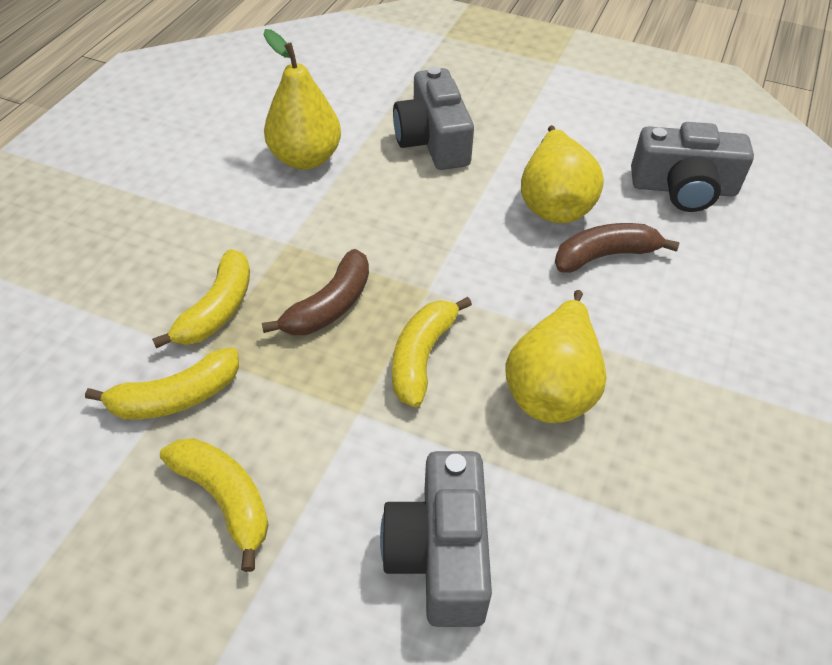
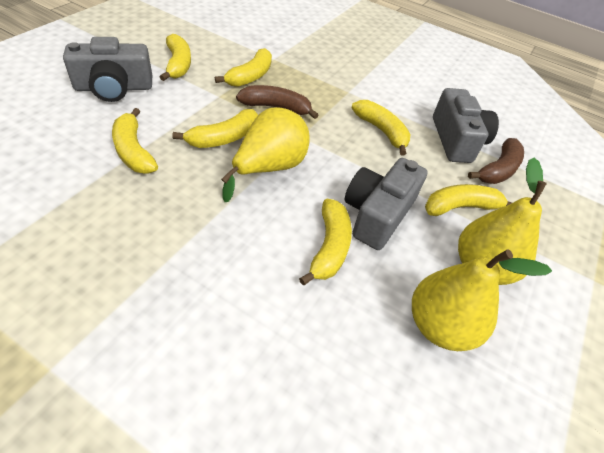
yellow banana: 4 -> 7

